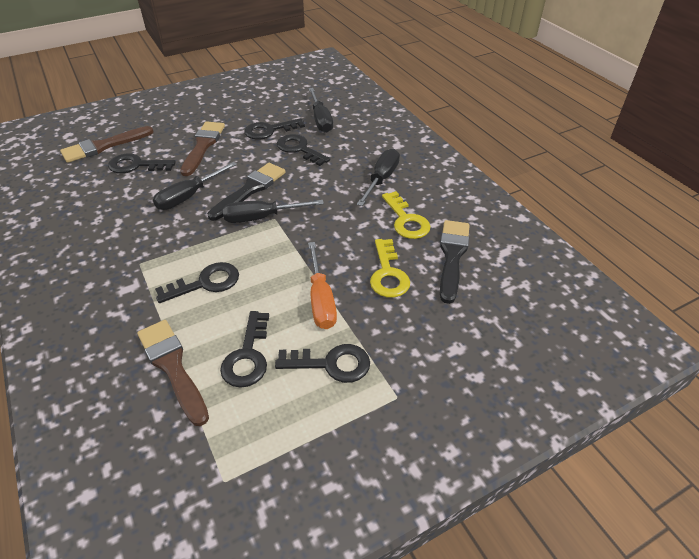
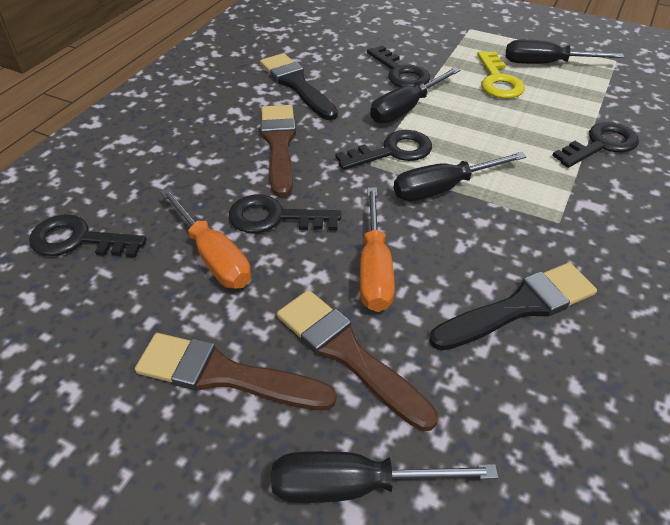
black key: 6 -> 5
orange screwdriver: 1 -> 2
yellow key: 2 -> 1

